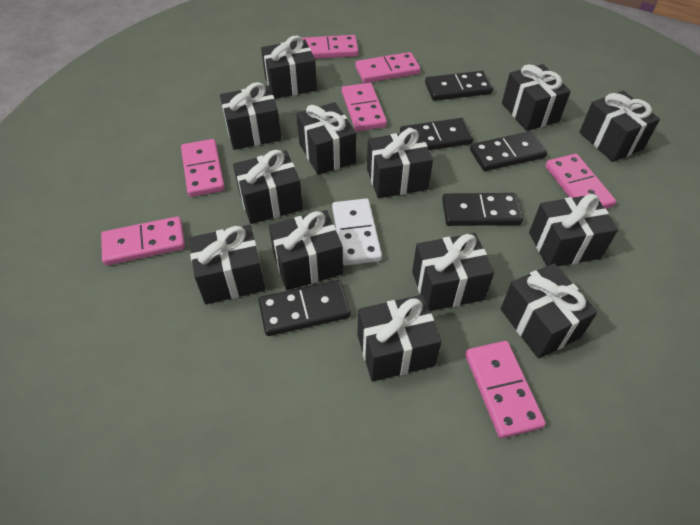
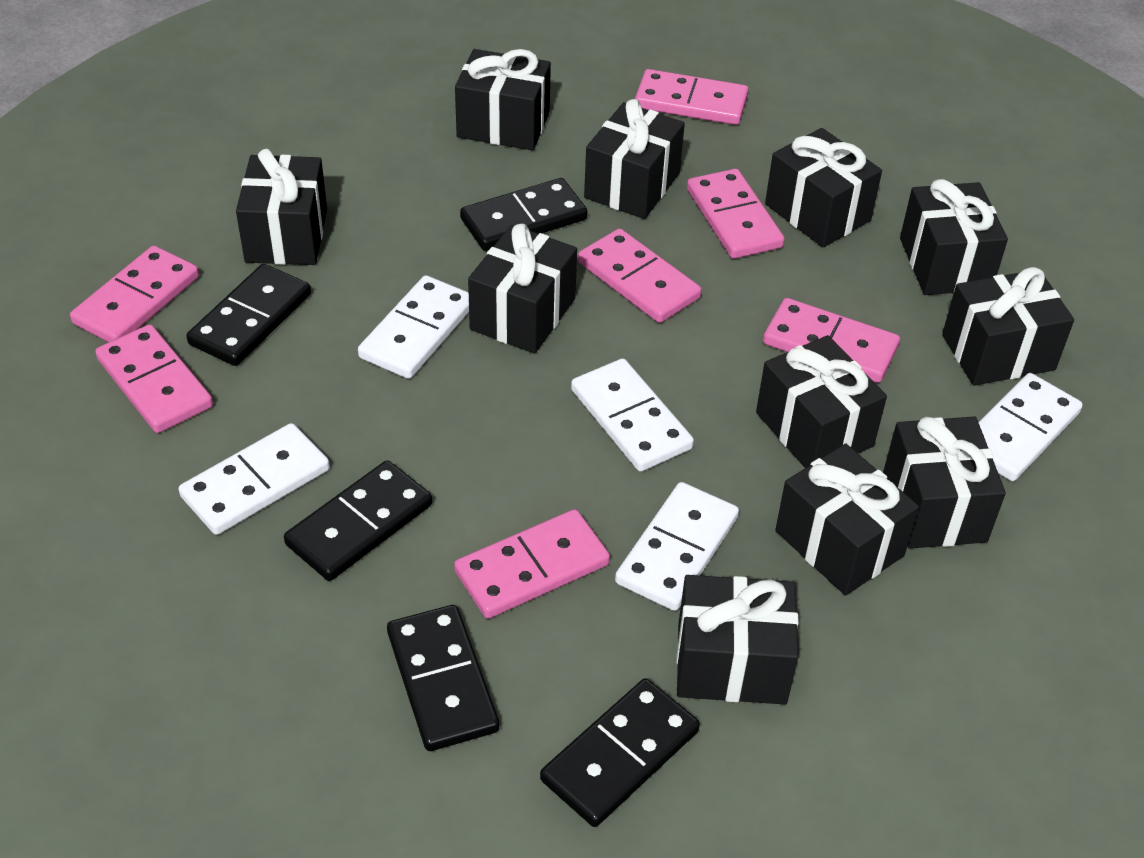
black gift: 13 -> 11
white domino: 1 -> 5

